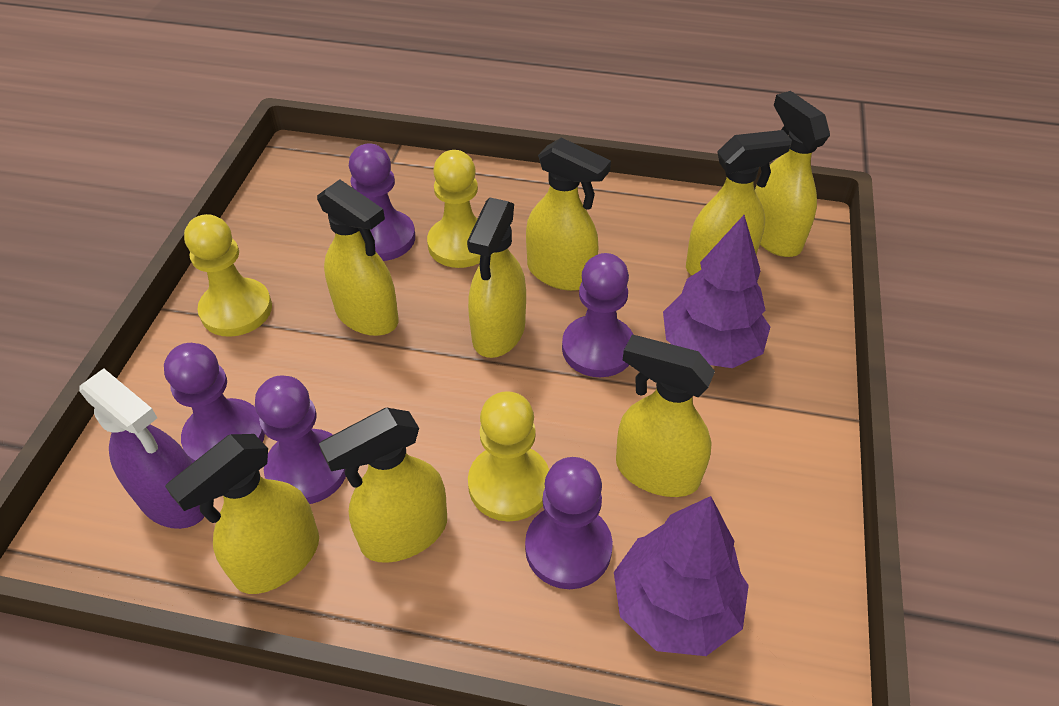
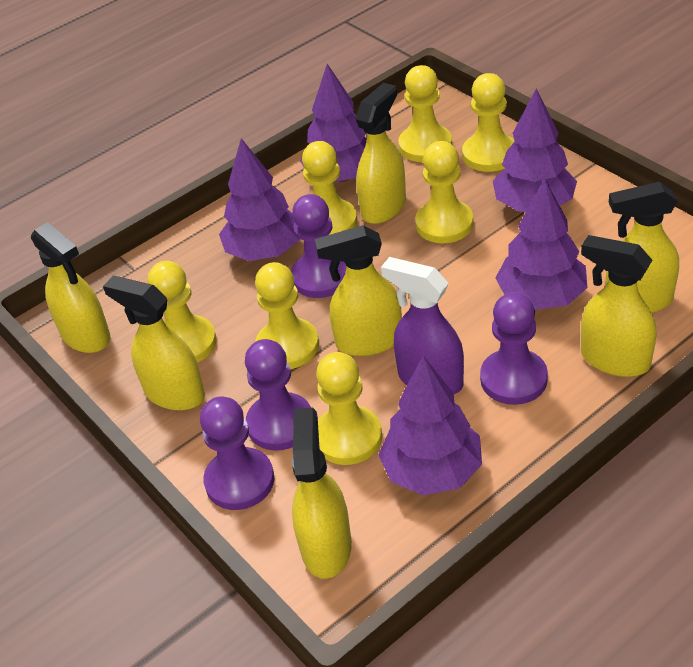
purple pawn: 5 -> 4
purple tree: 2 -> 5
yellow pawn: 3 -> 7
yellow spray bottle: 8 -> 7

